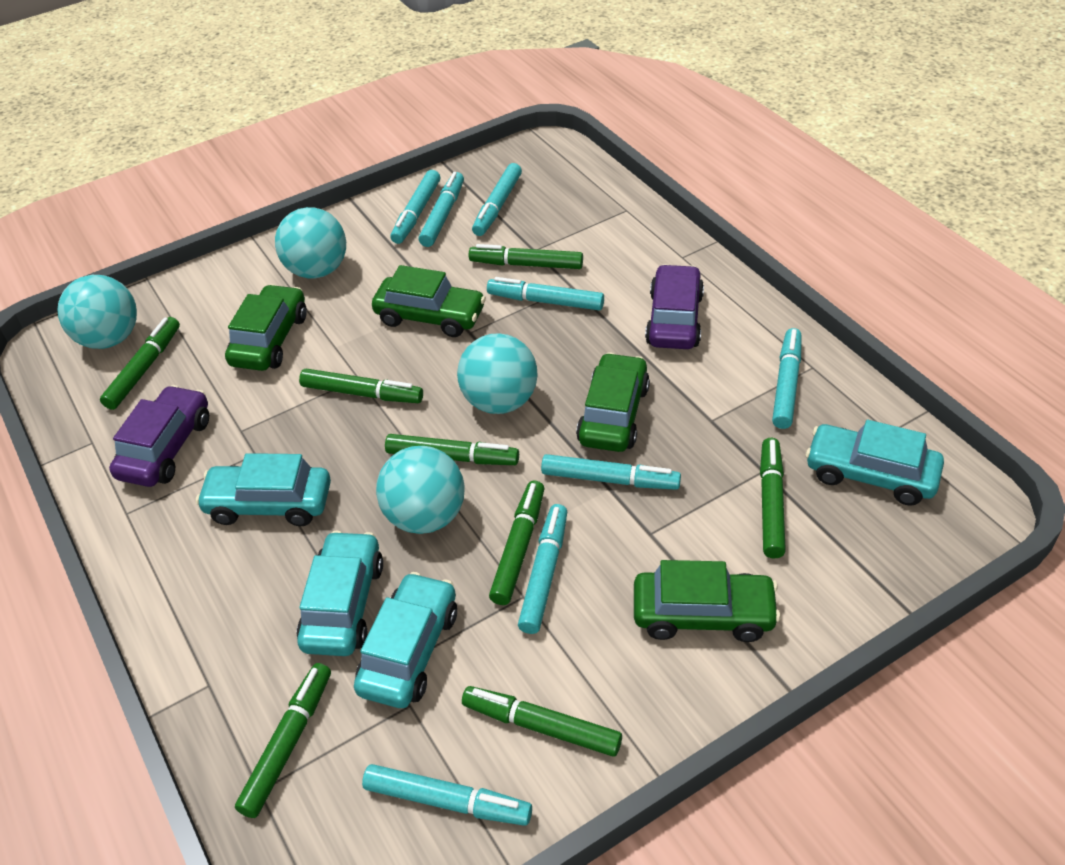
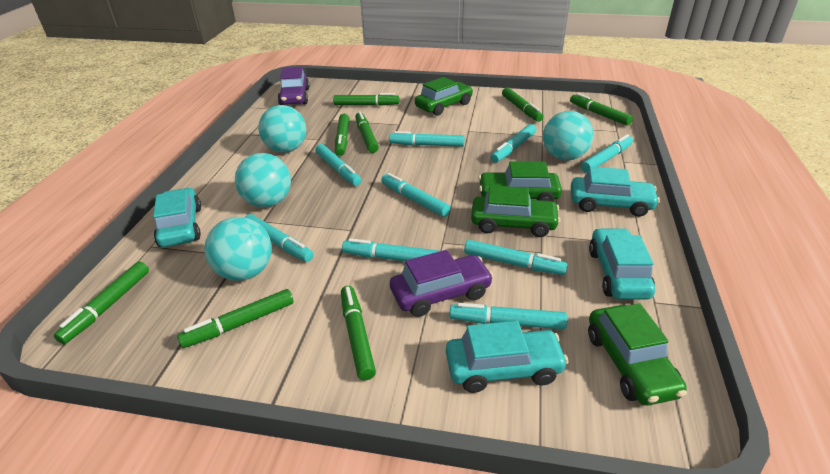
turquoise marker: 8 -> 9

